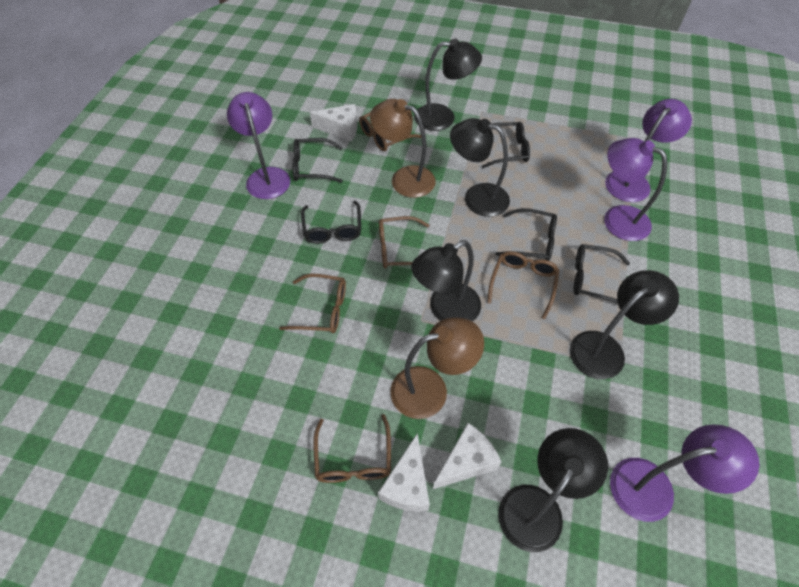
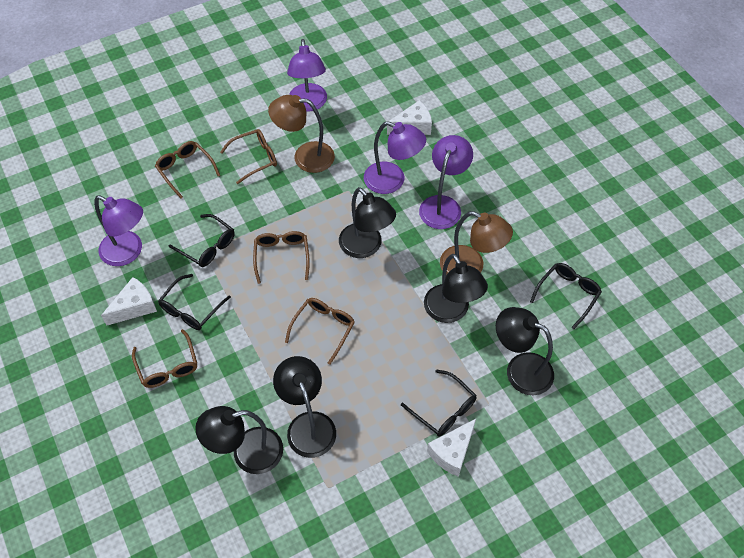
black glasses: 5 -> 4

